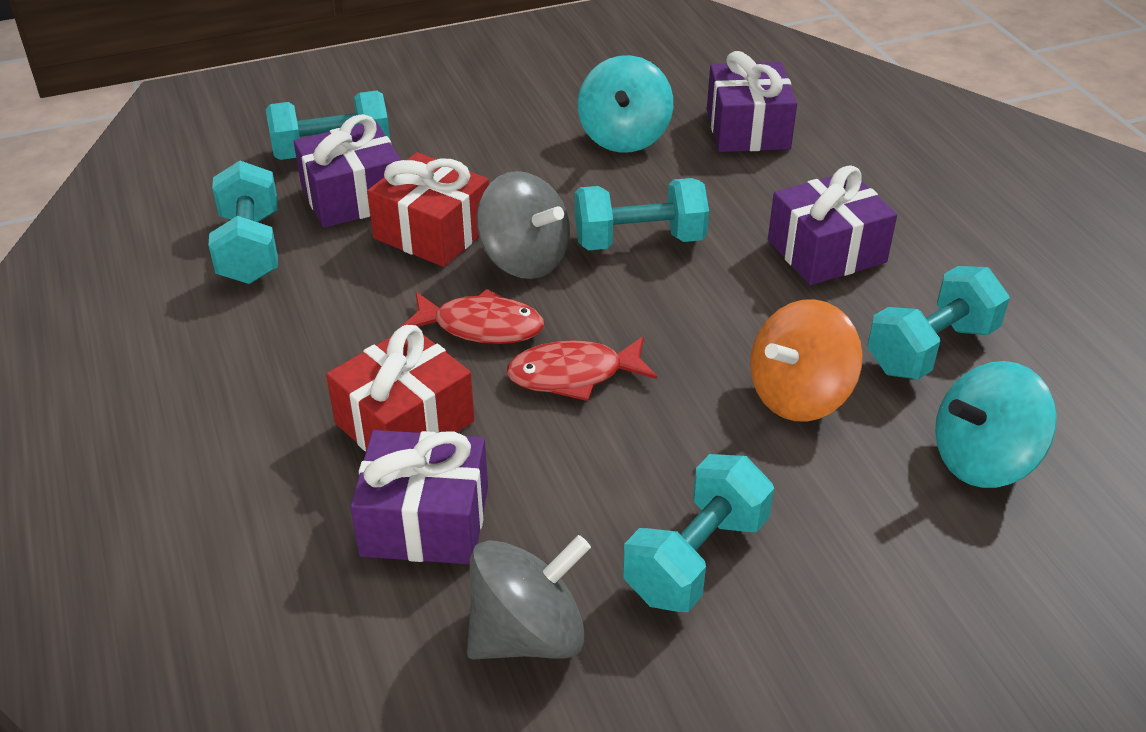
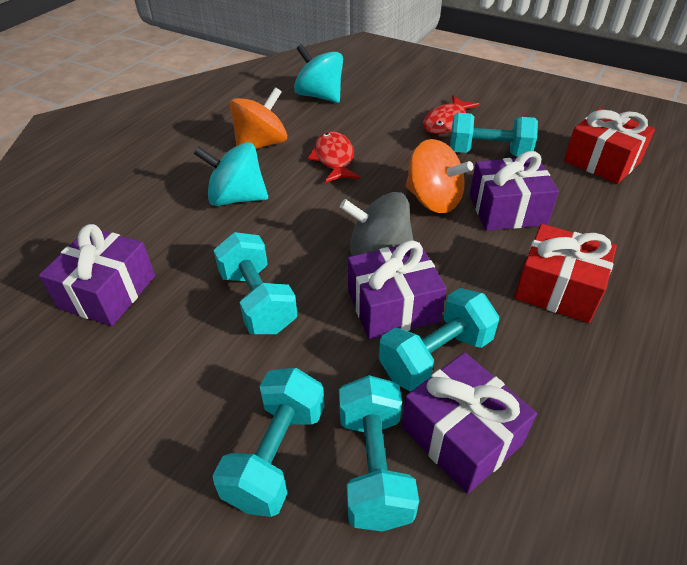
grey spinning top: 2 -> 1
orange spinning top: 1 -> 2

